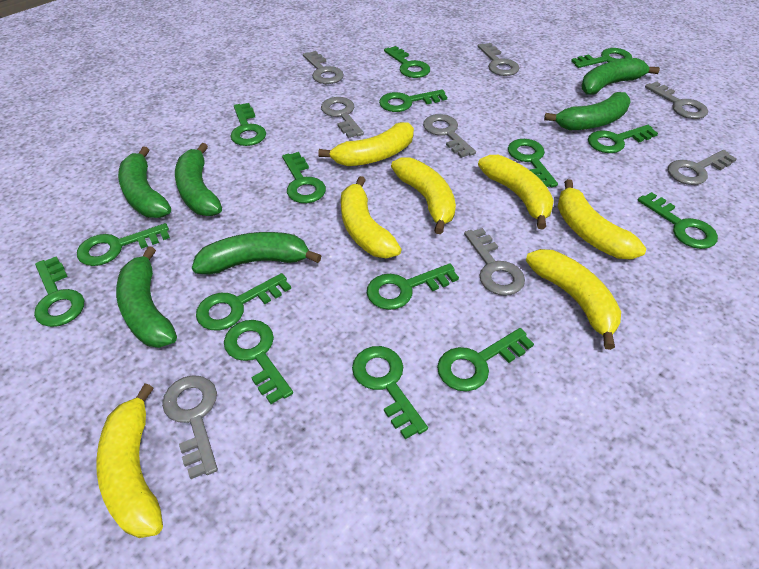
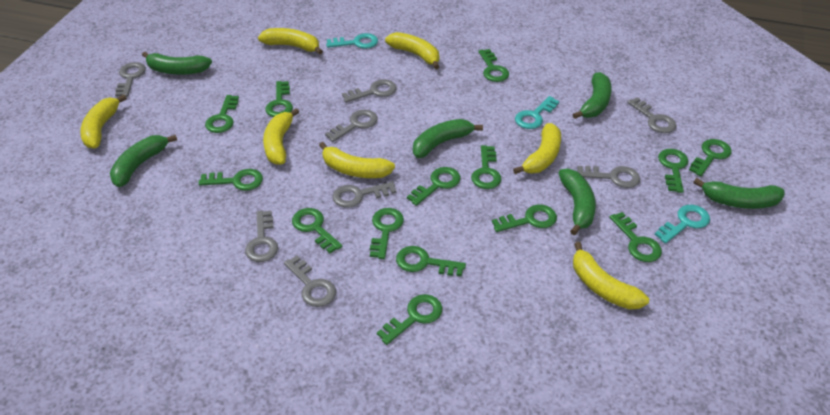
green key: 15 -> 14
turquoise key: 0 -> 3

